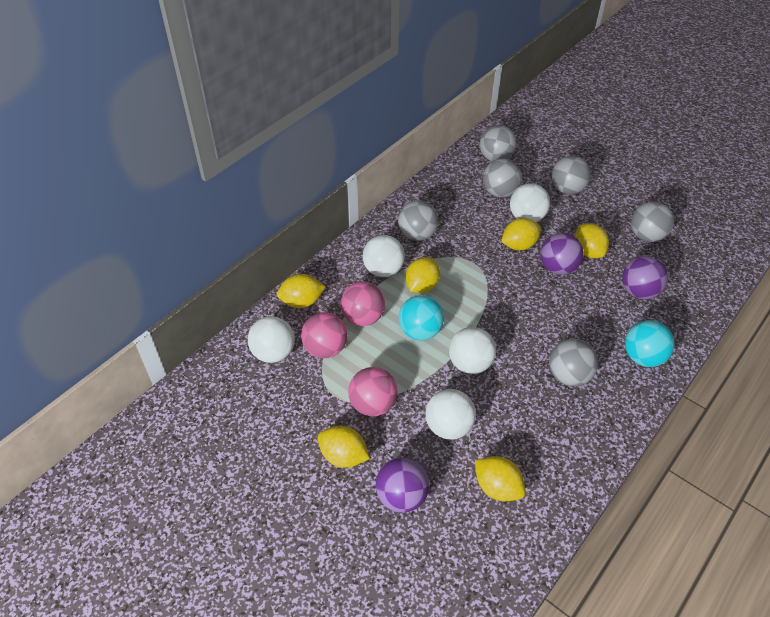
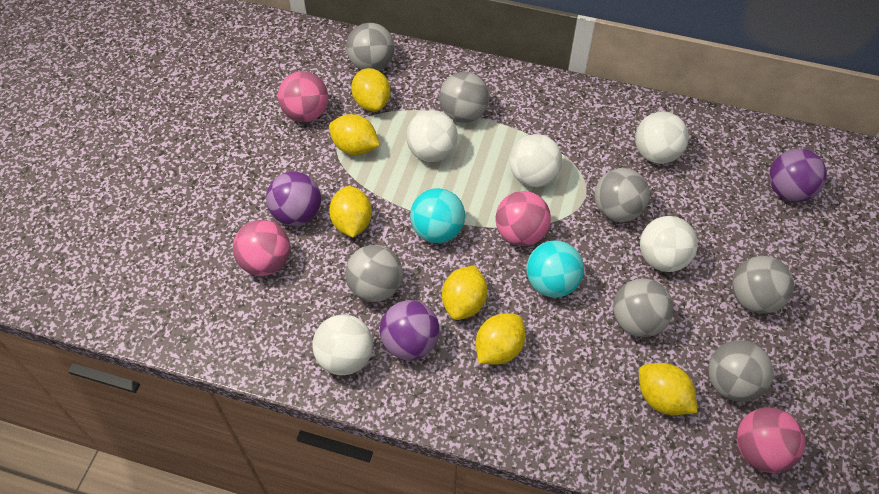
grey ball: 6 -> 7
pink ball: 3 -> 4

